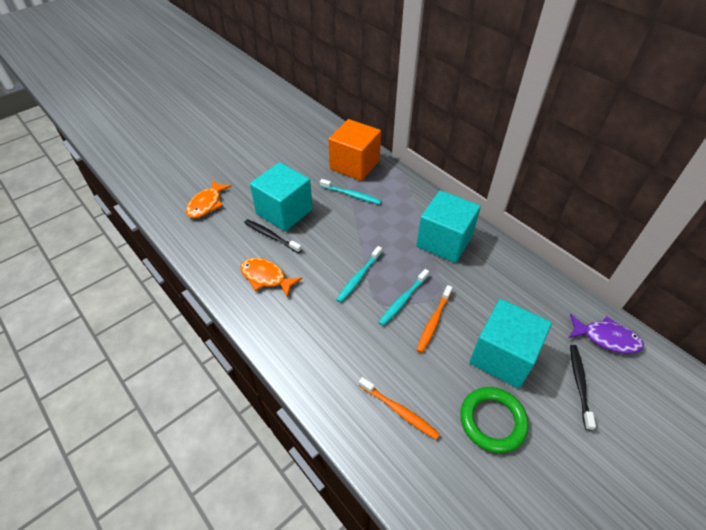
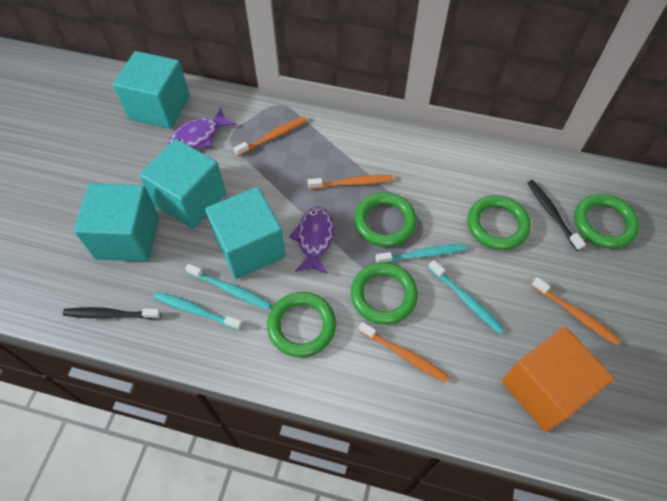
green ring: 1 -> 5
orange fish: 2 -> 0
orange toothbrush: 2 -> 4
purple fish: 1 -> 2
turquoise cube: 3 -> 4
turquoise toothbrush: 3 -> 4

